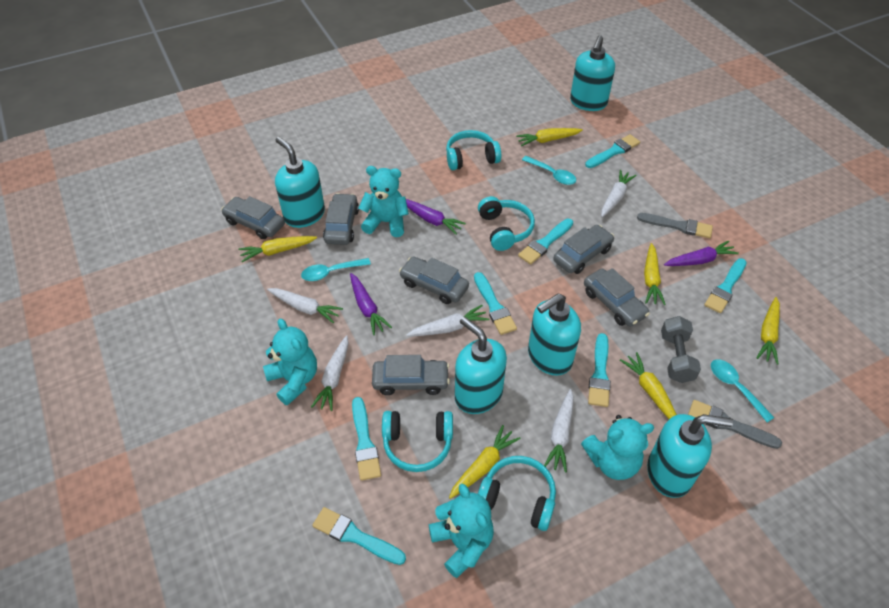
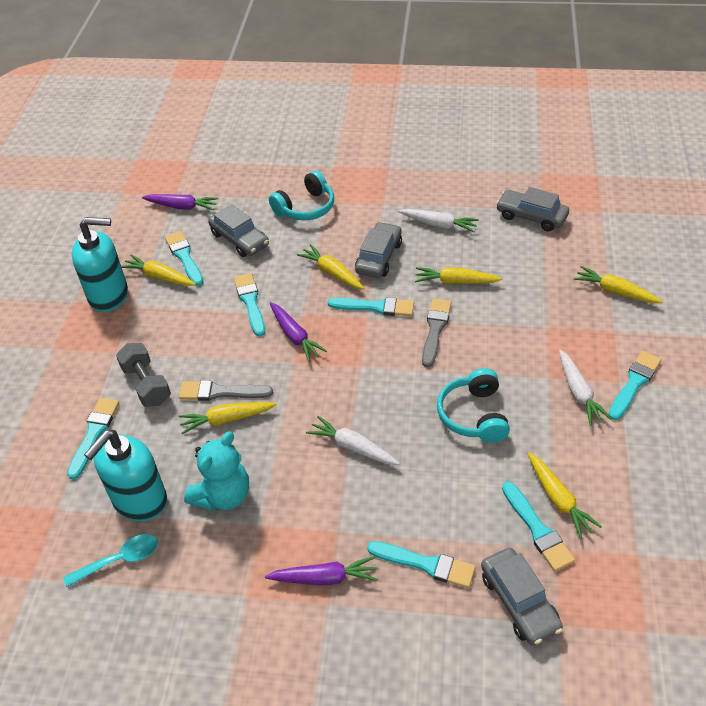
grey car: 6 -> 4
turquoise headphones: 4 -> 2
turquoise soap dispenser: 5 -> 2
turquoise spoon: 3 -> 1
turquoise teddy bear: 4 -> 1
white carrot: 5 -> 3

